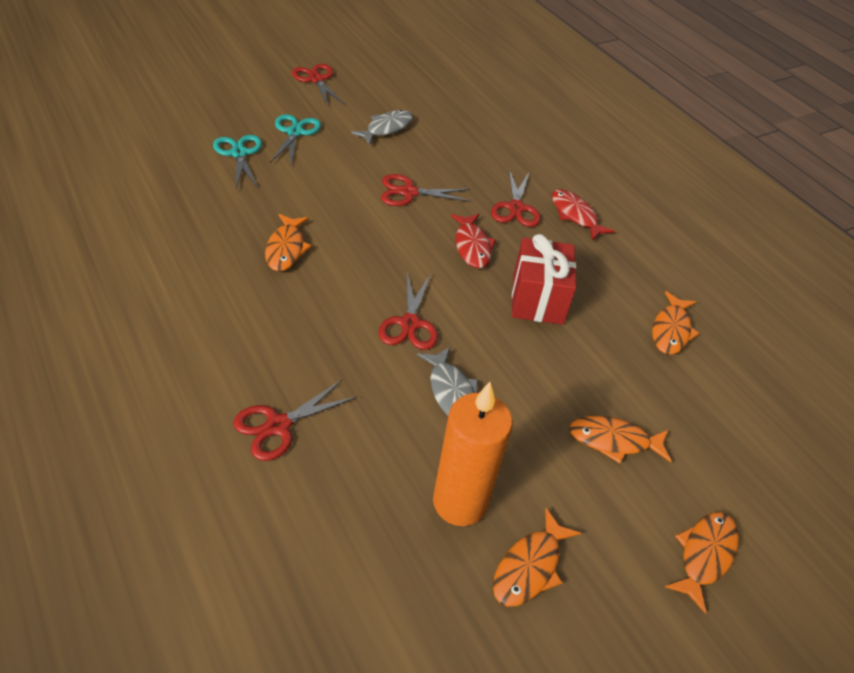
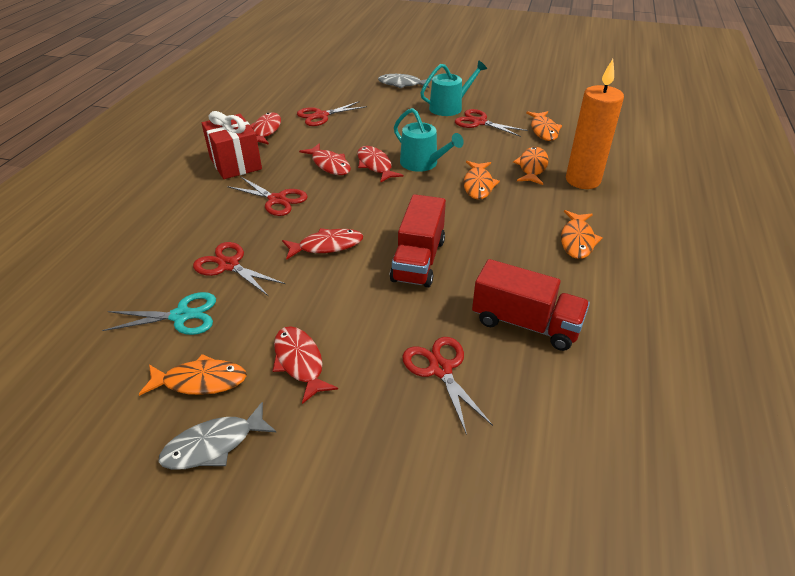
red fish: 2 -> 5
red truck: 0 -> 2
turquoise scissors: 2 -> 1
turquoise watering can: 0 -> 2

